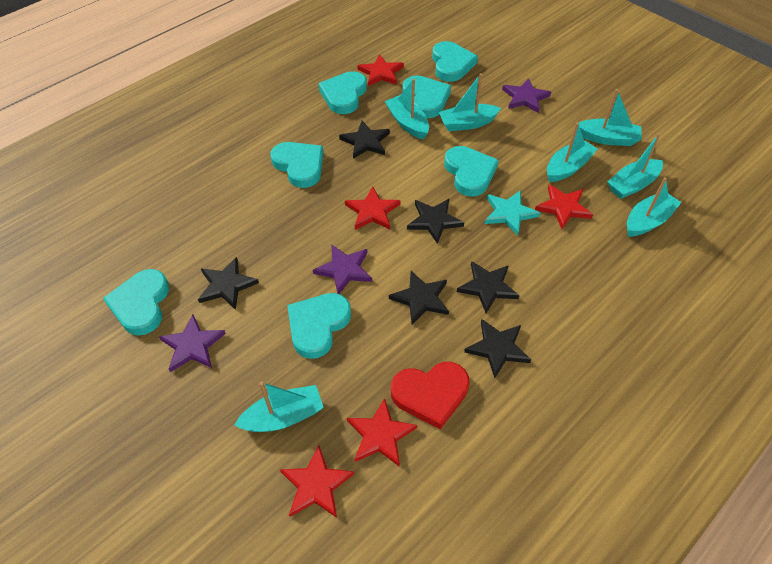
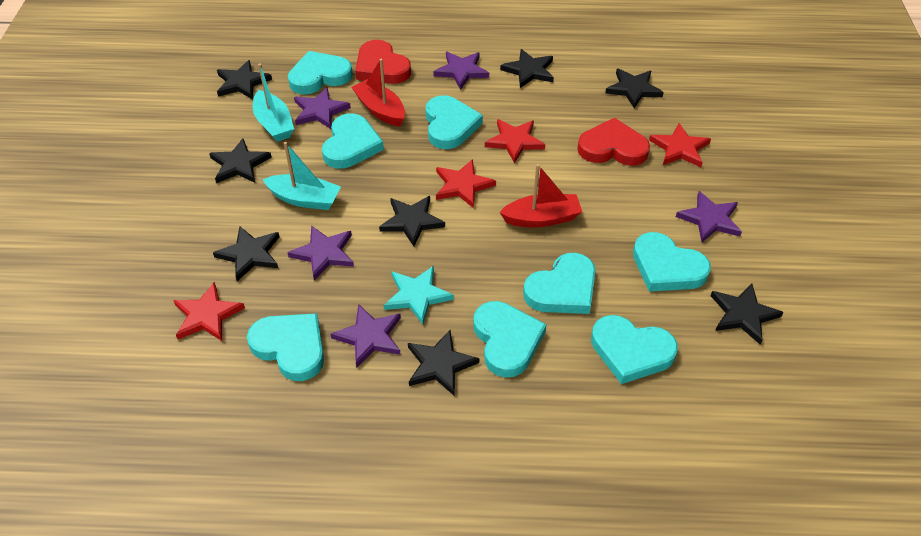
black star: 6 -> 8
purple star: 3 -> 5
red boat: 0 -> 2
red heart: 1 -> 2
red star: 5 -> 4
turquoise boat: 7 -> 2
turquoise heart: 7 -> 8

